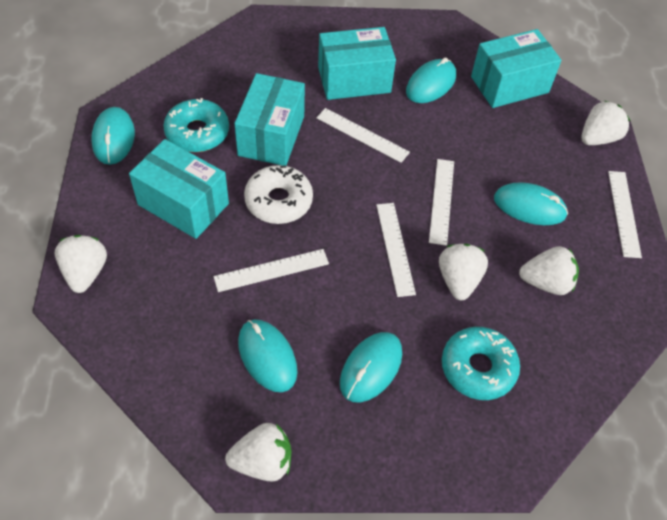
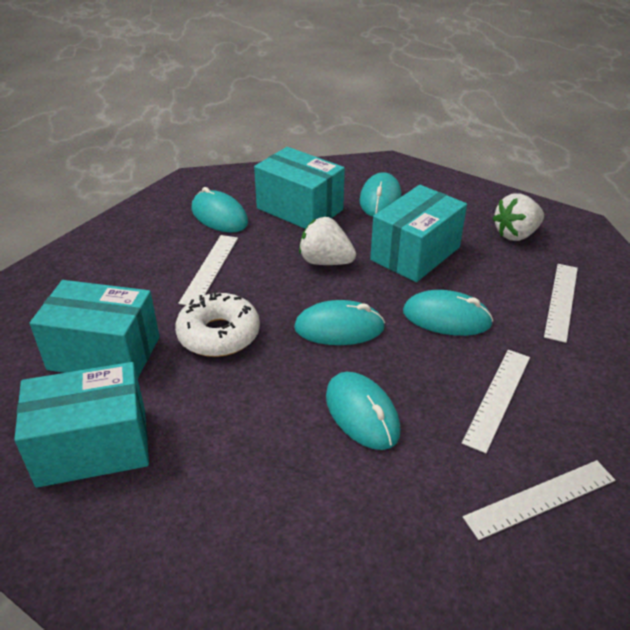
turquoise donut: 2 -> 0
white ruler: 5 -> 4
white strawberry: 5 -> 2

